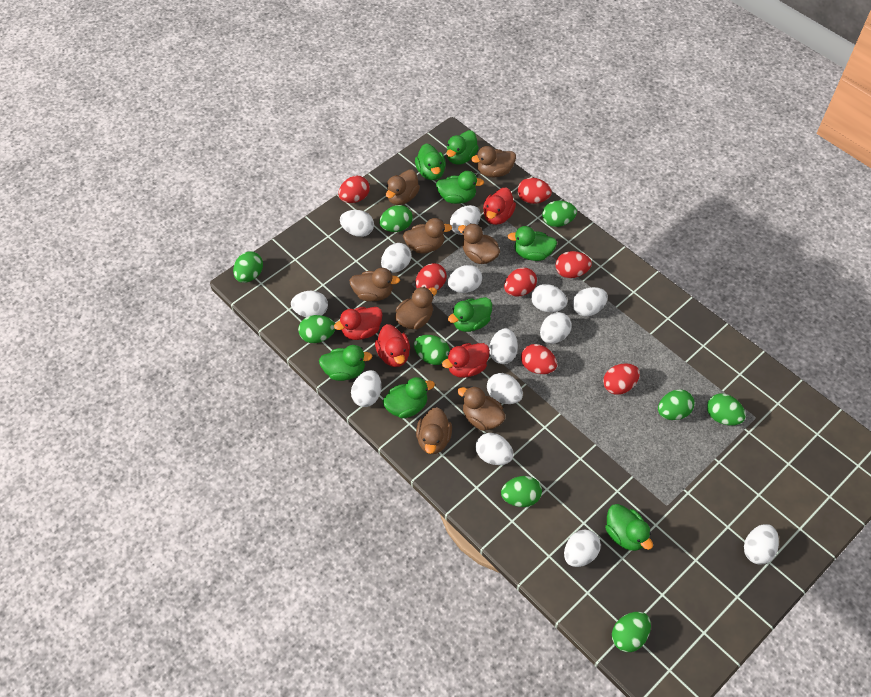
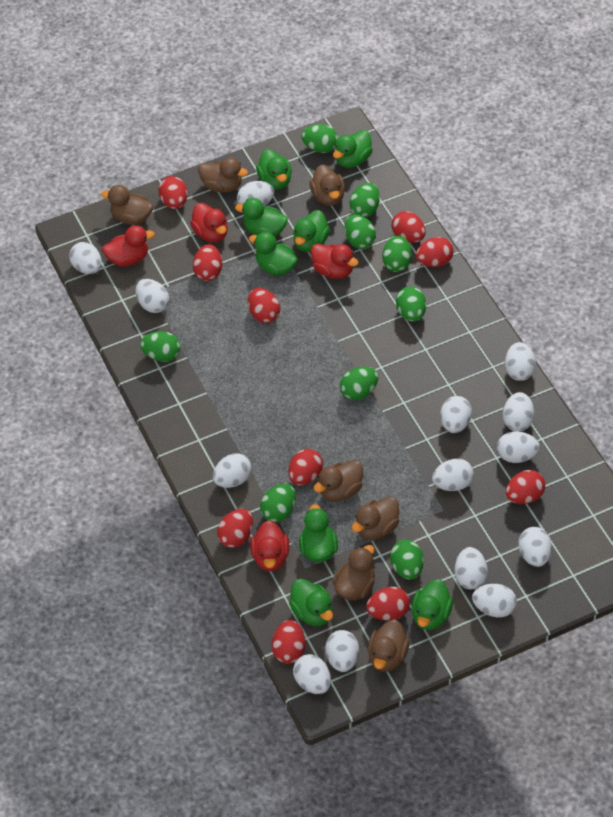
brown duck: 8 -> 7
red egg: 7 -> 10

